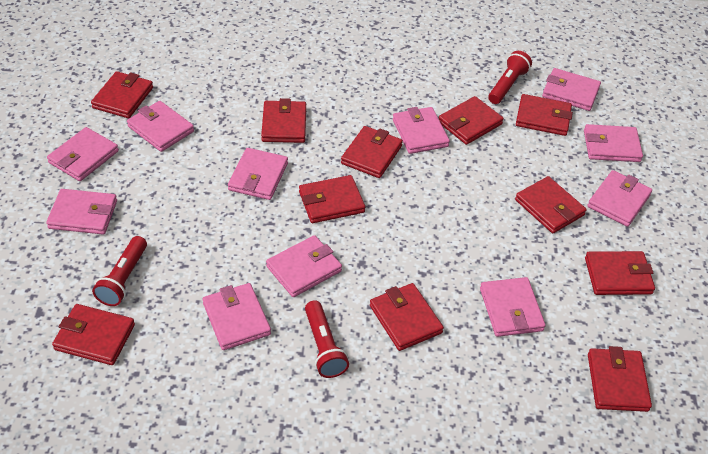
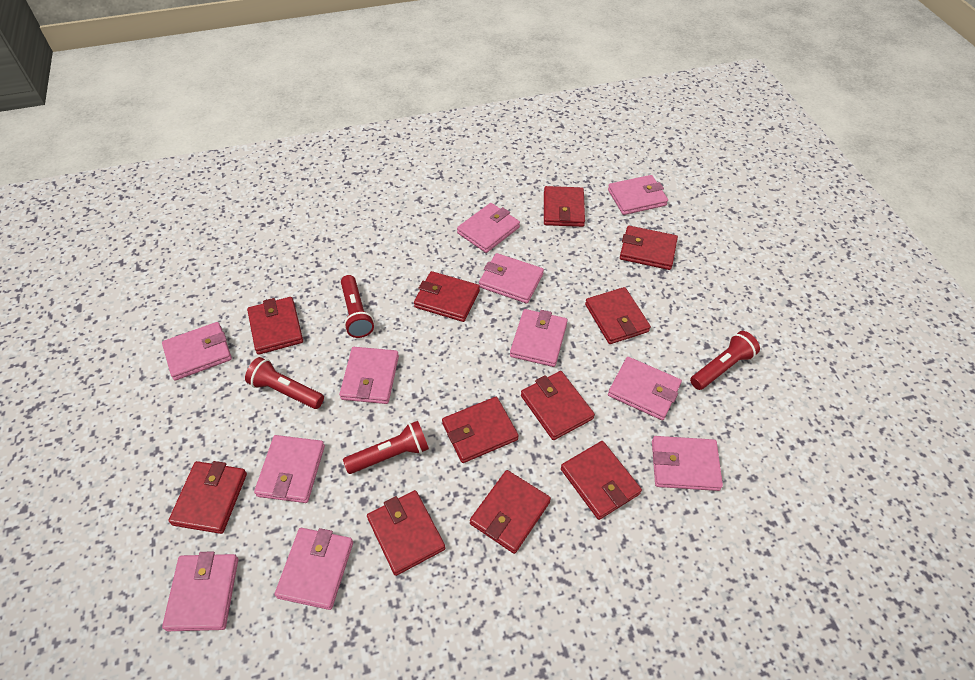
red flashlight: 3 -> 4

